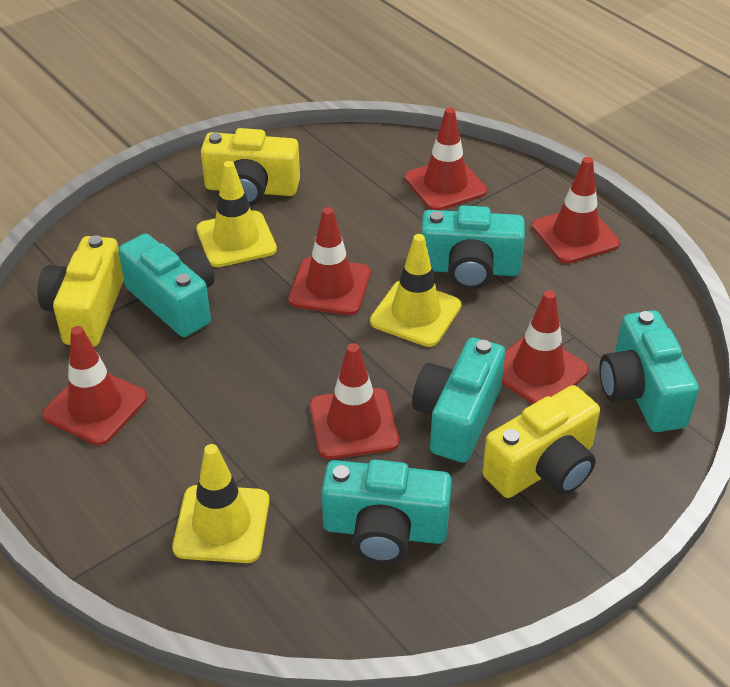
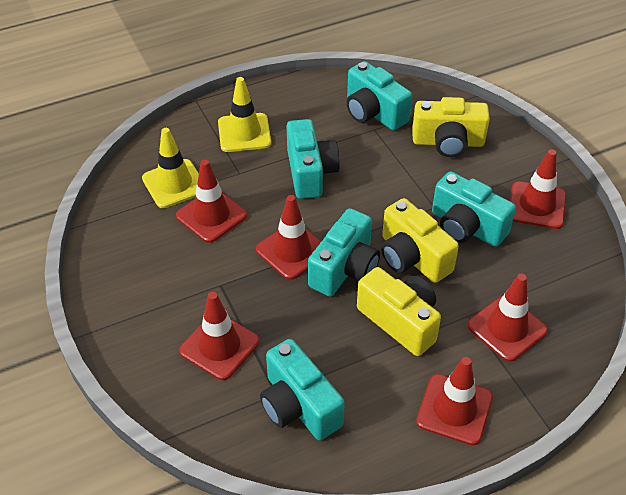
yellow traffic cone: 3 -> 2

